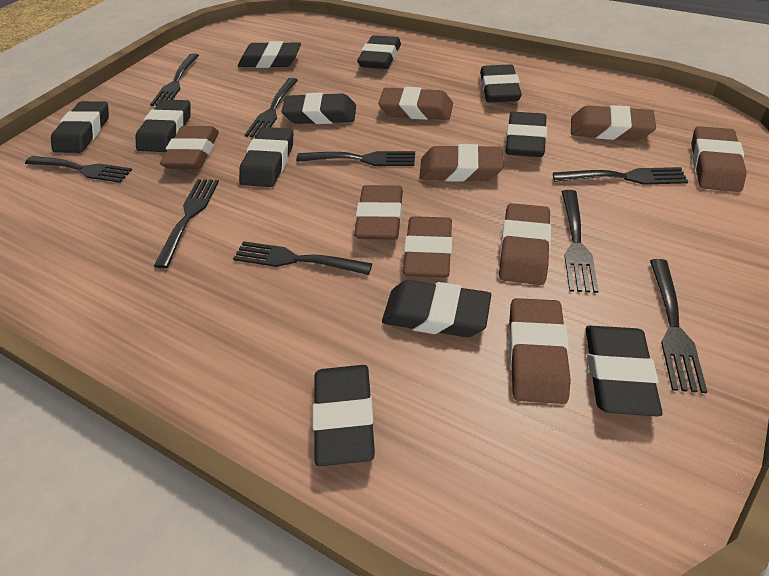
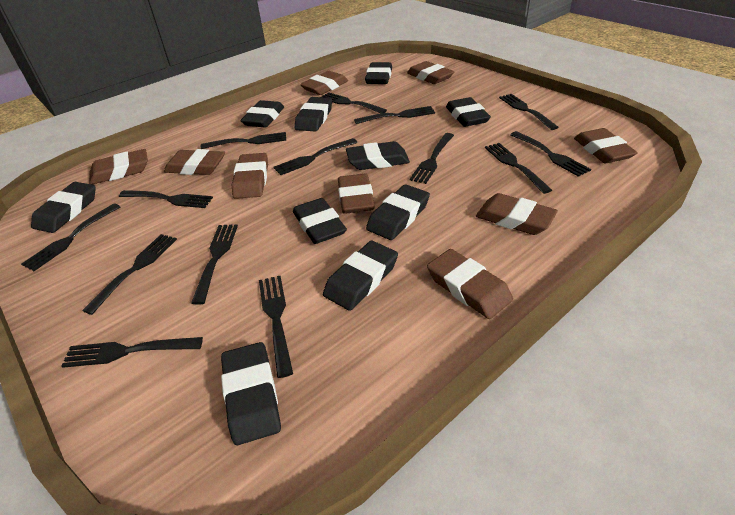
black eraser: 11 -> 10
black fork: 9 -> 14

